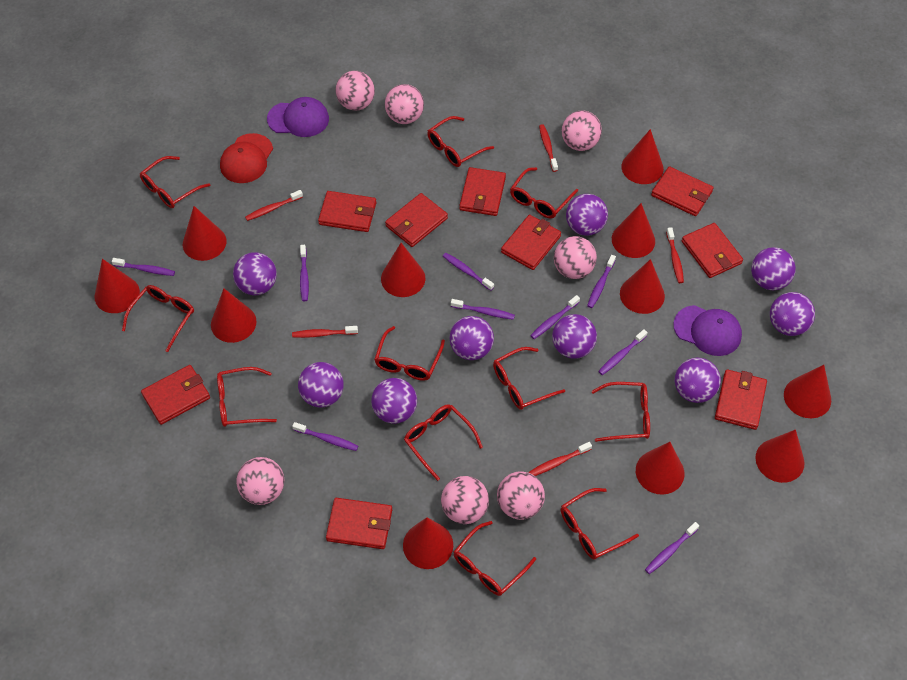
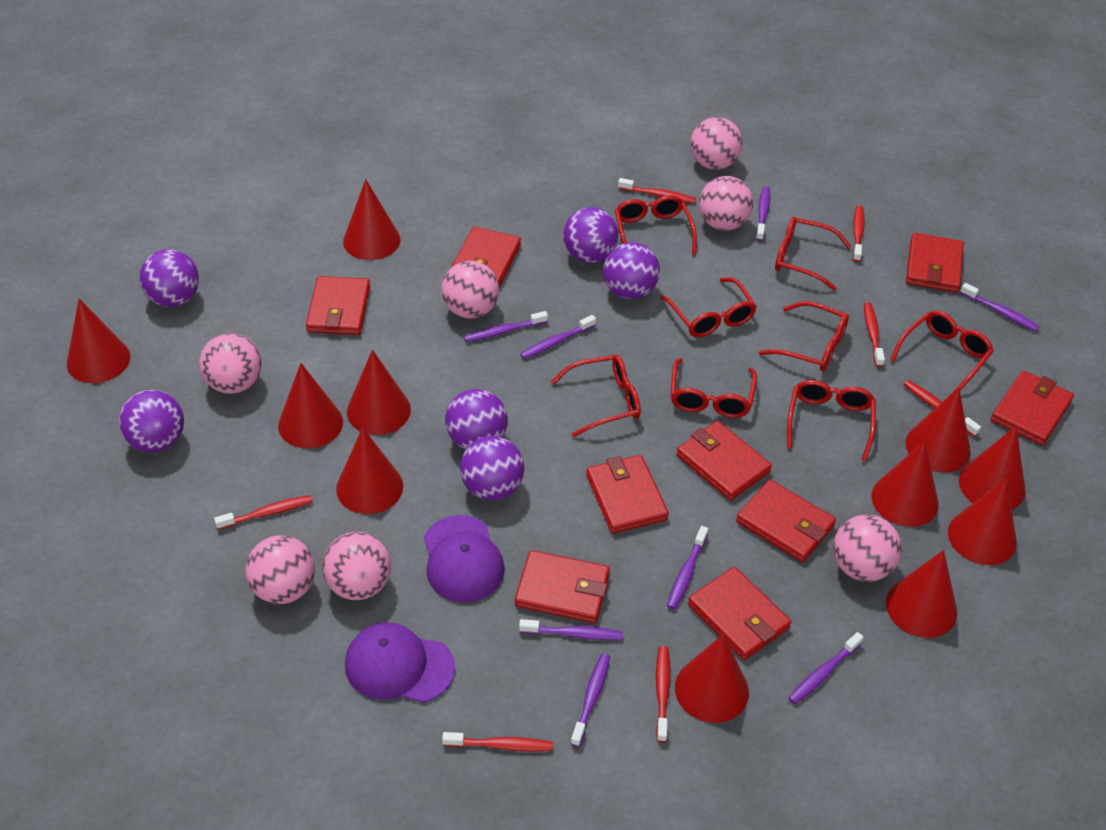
purple ball: 9 -> 6
purple toothbrush: 9 -> 8
red cap: 1 -> 0
red glasses: 11 -> 8
red toothbrush: 5 -> 7

